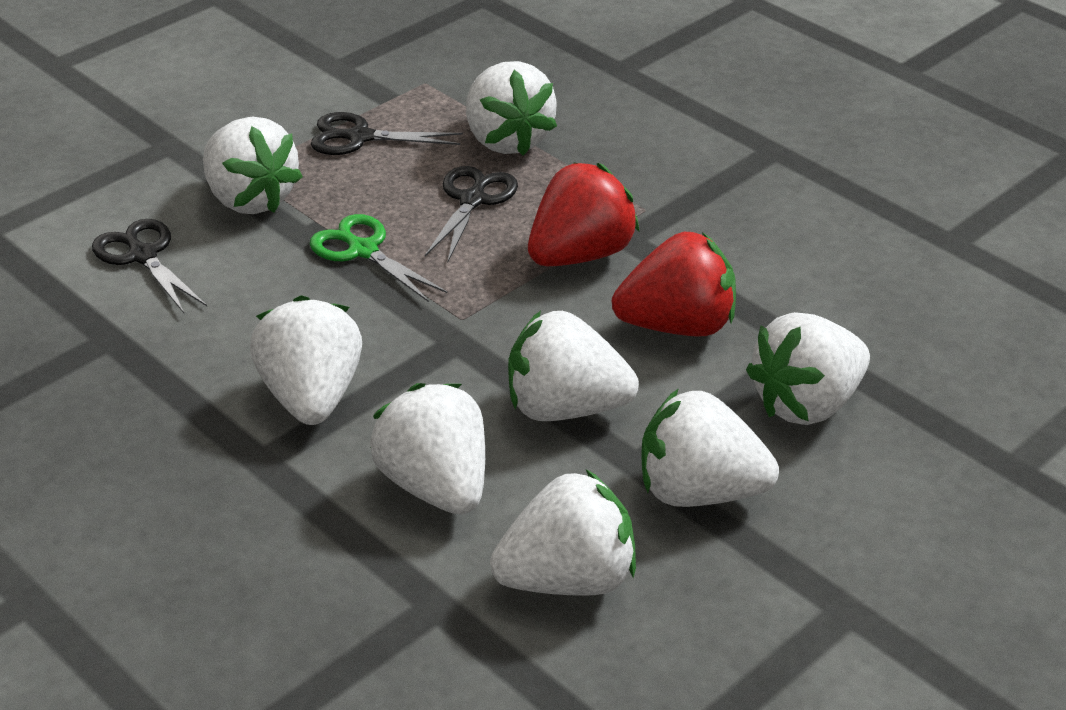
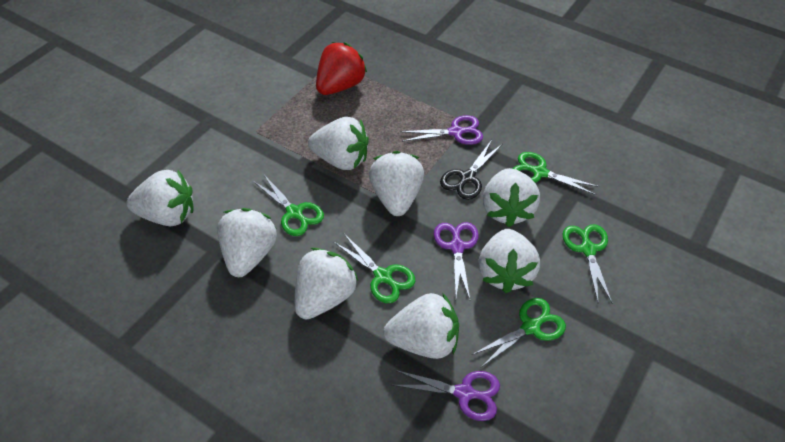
black scissors: 3 -> 1
green scissors: 1 -> 5
purple scissors: 0 -> 3
red strawberry: 2 -> 1

